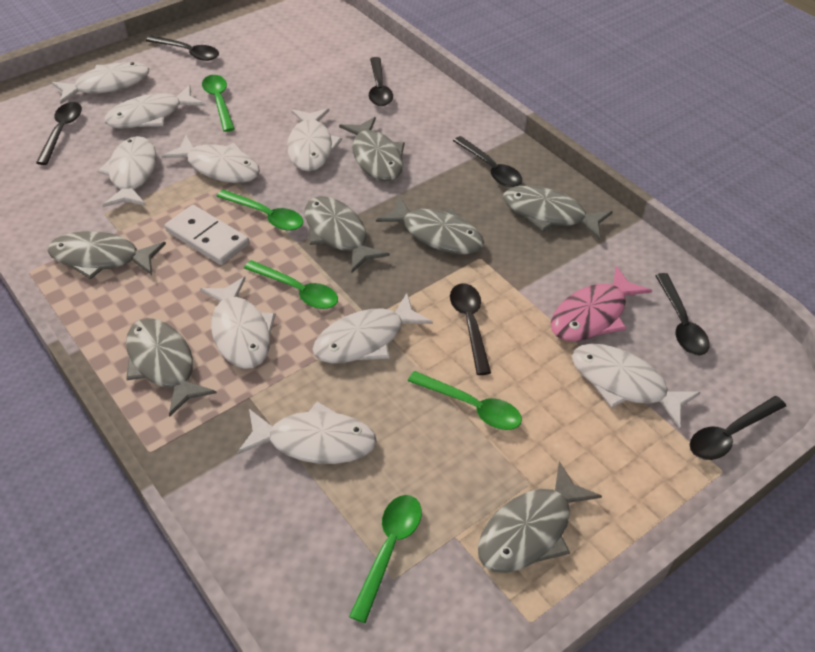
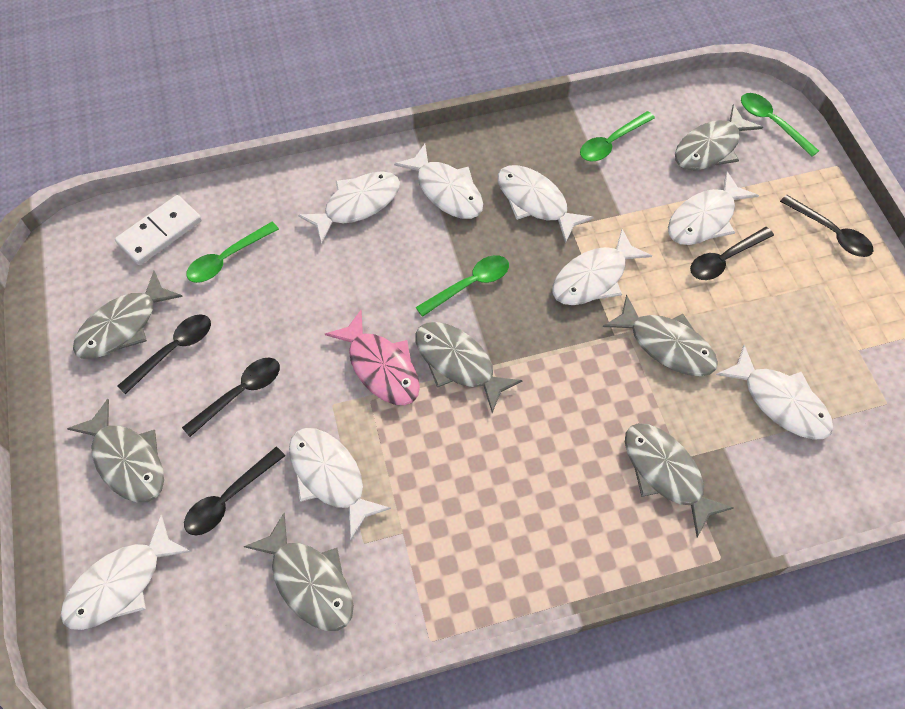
black spoon: 7 -> 5
green spoon: 5 -> 4
white fish: 9 -> 8

